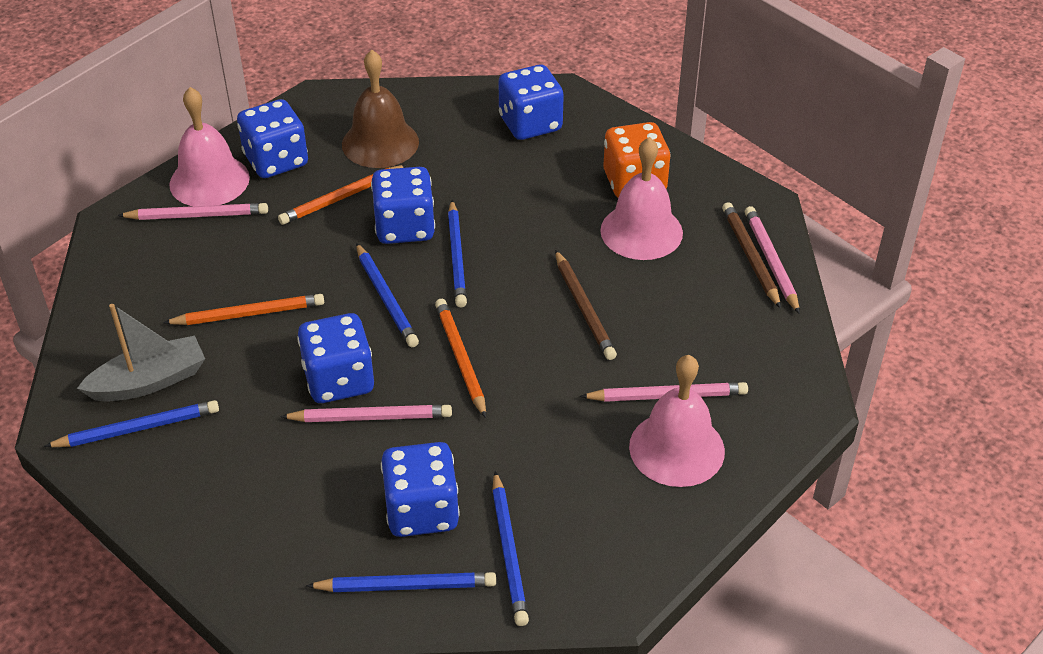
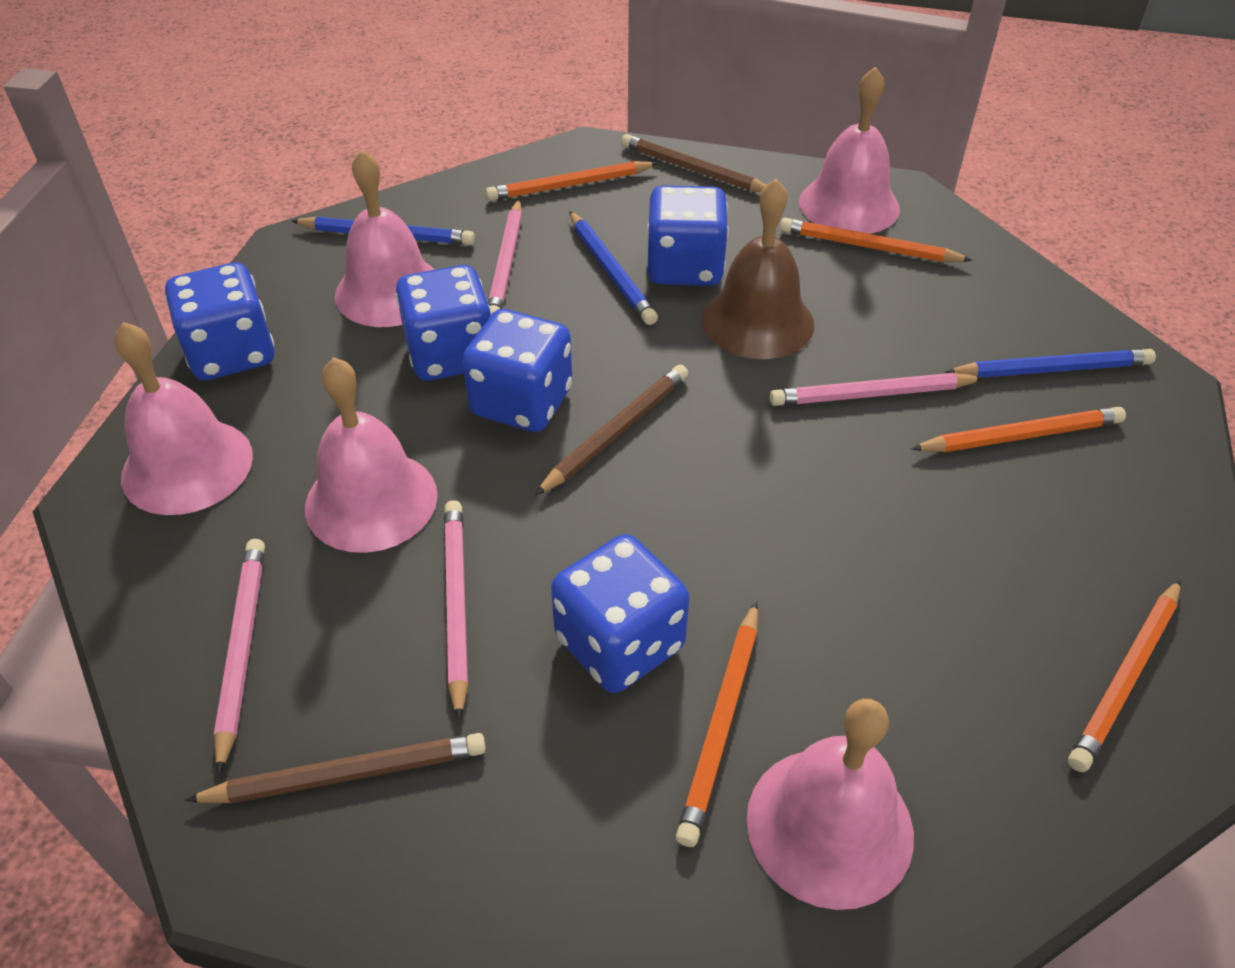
blue pencil: 5 -> 3
brown pencil: 2 -> 3
grey boat: 1 -> 0
orange dice: 1 -> 0
orange pencil: 3 -> 5
pink bell: 3 -> 5

